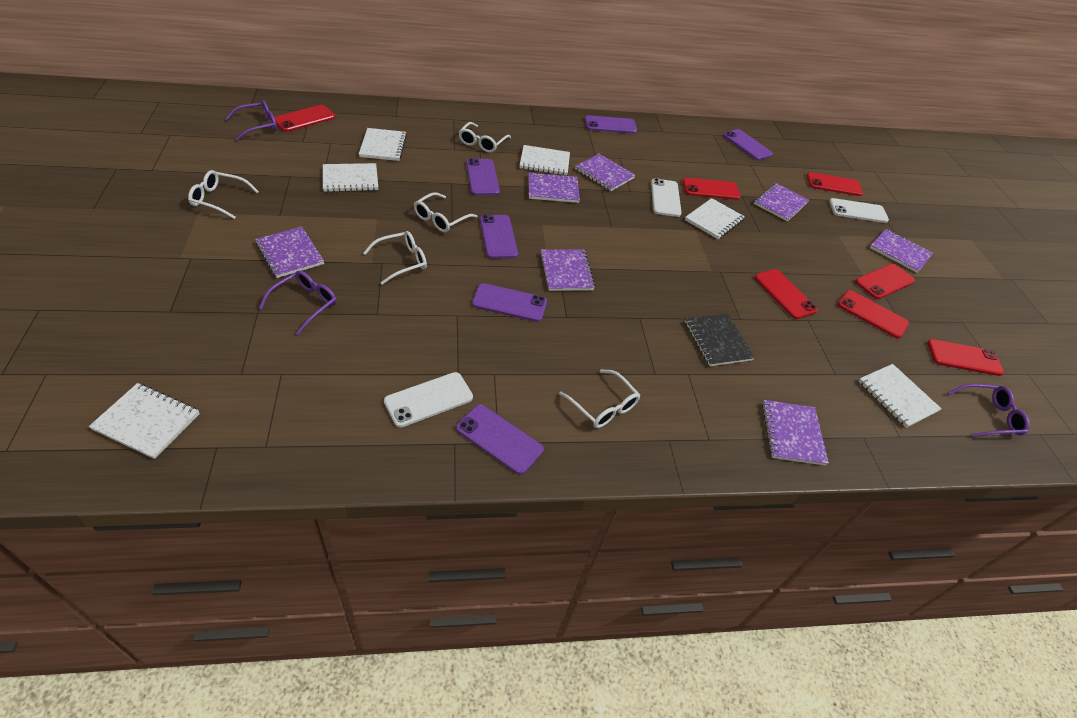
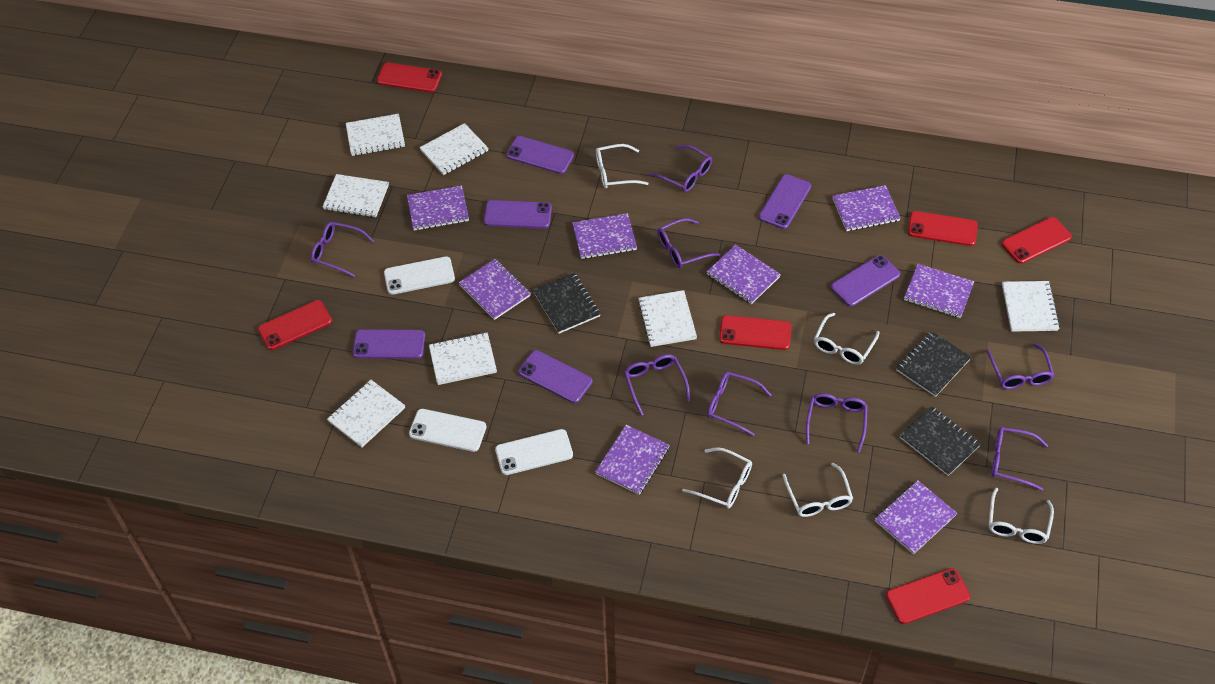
black notebook: 1 -> 3
purple glasses: 3 -> 8
purple notebook: 7 -> 8
red phone: 7 -> 6
white notebook: 6 -> 7

